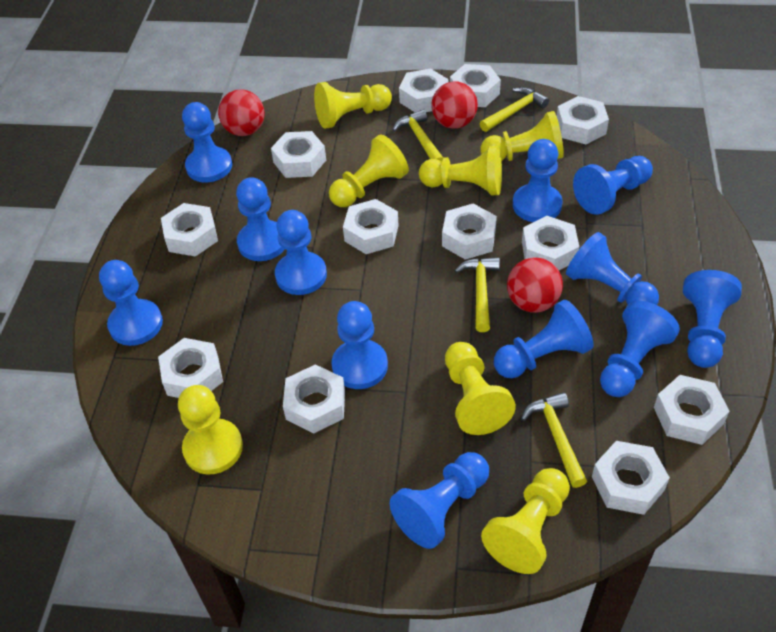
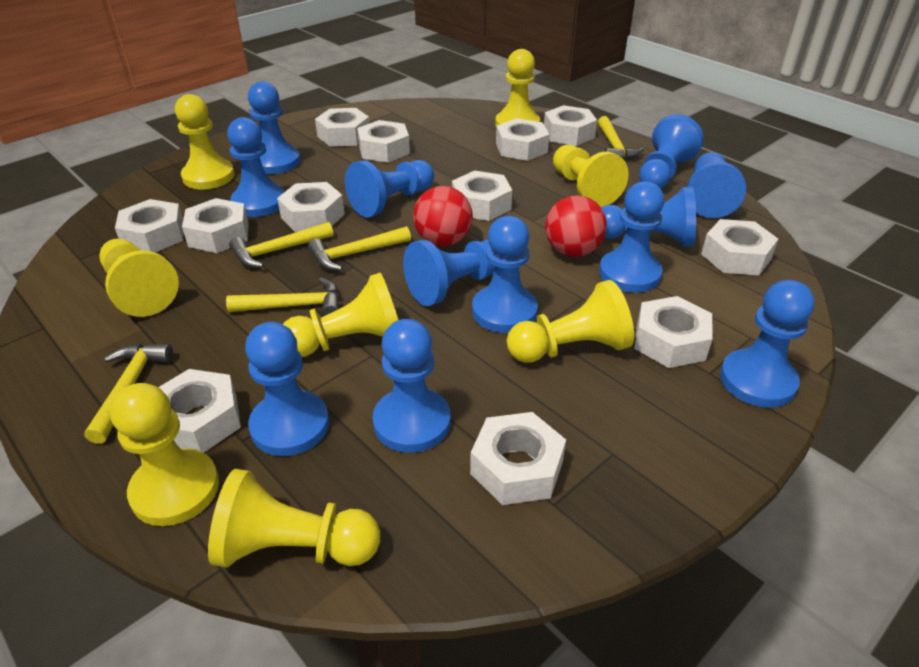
red ball: 3 -> 2
yellow hammer: 4 -> 5
yellow pawn: 7 -> 8

